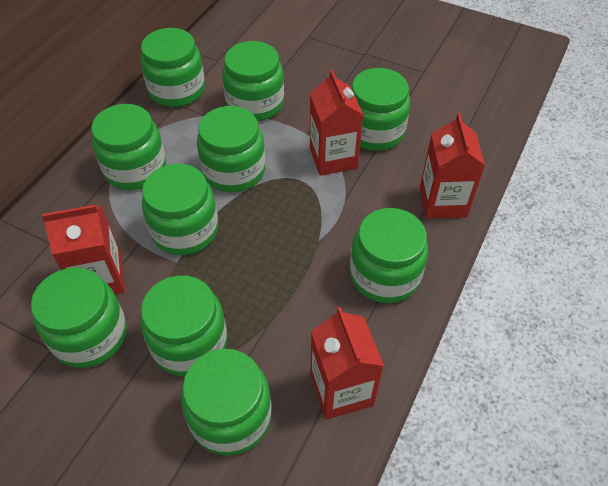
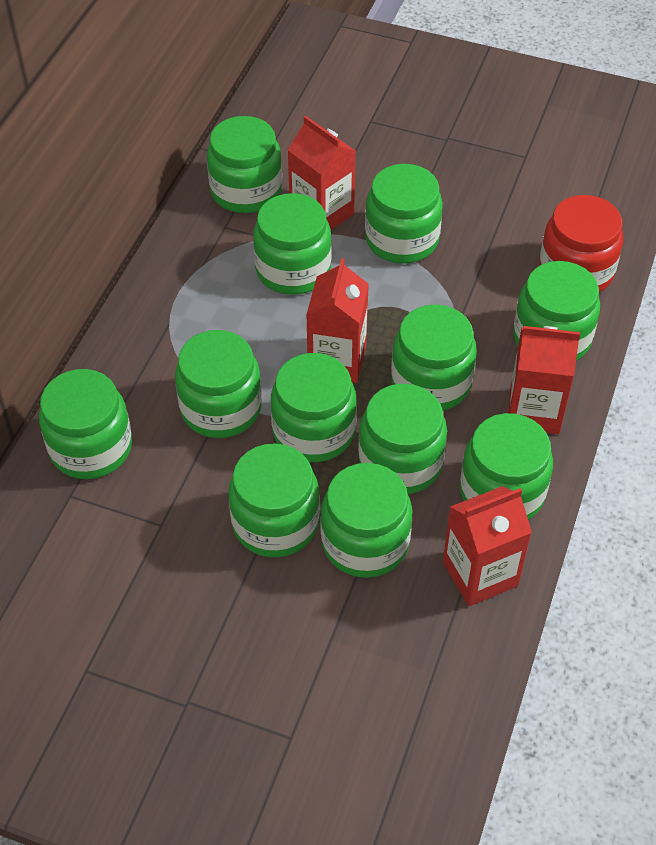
green jar: 10 -> 12
red jar: 0 -> 1

